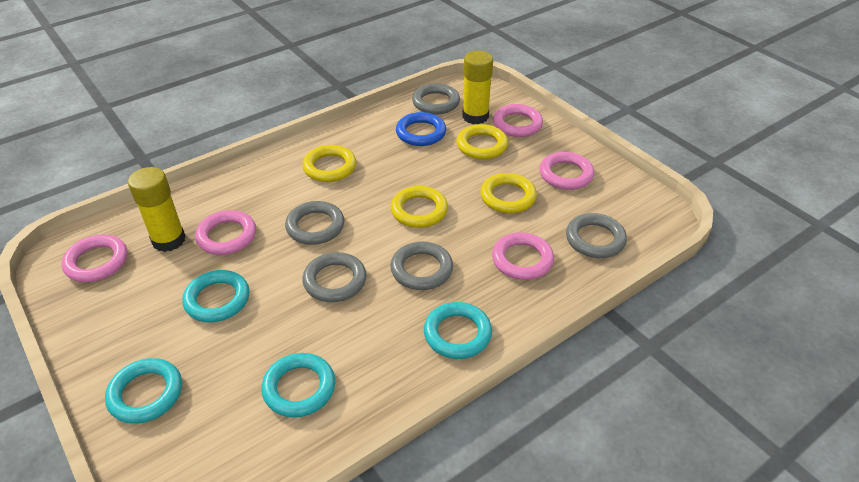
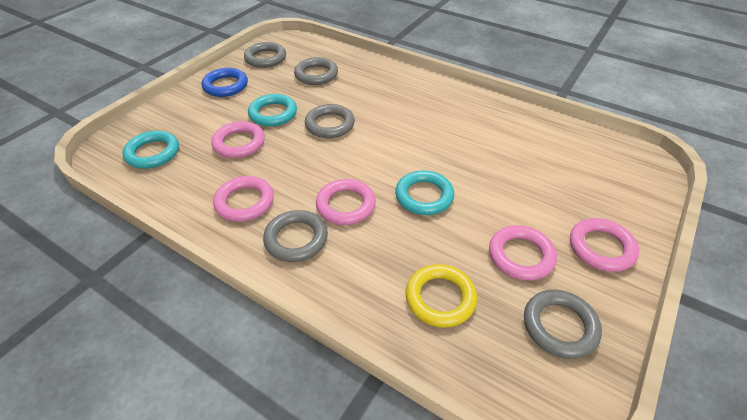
turquoise ring: 4 -> 3
yellow glue stick: 2 -> 0
yellow ring: 4 -> 1

